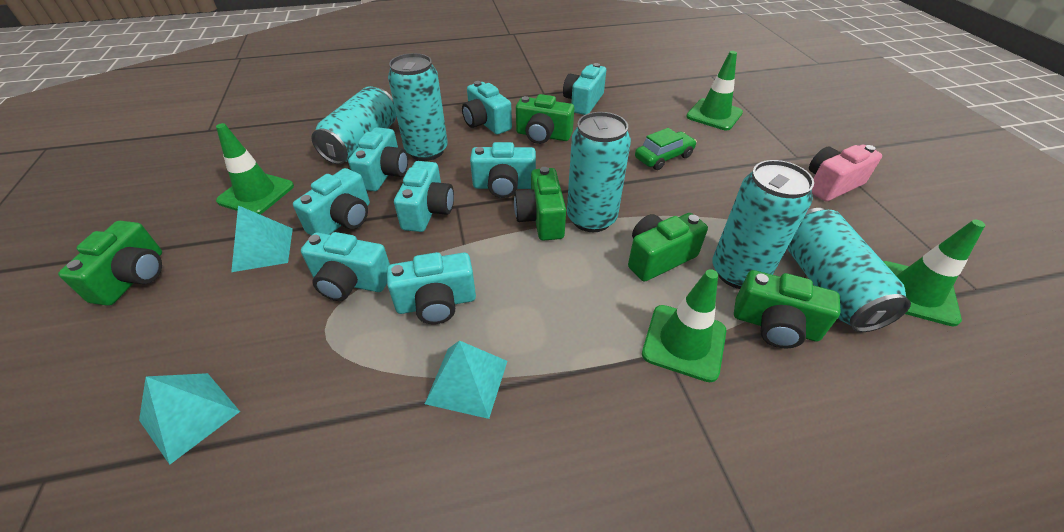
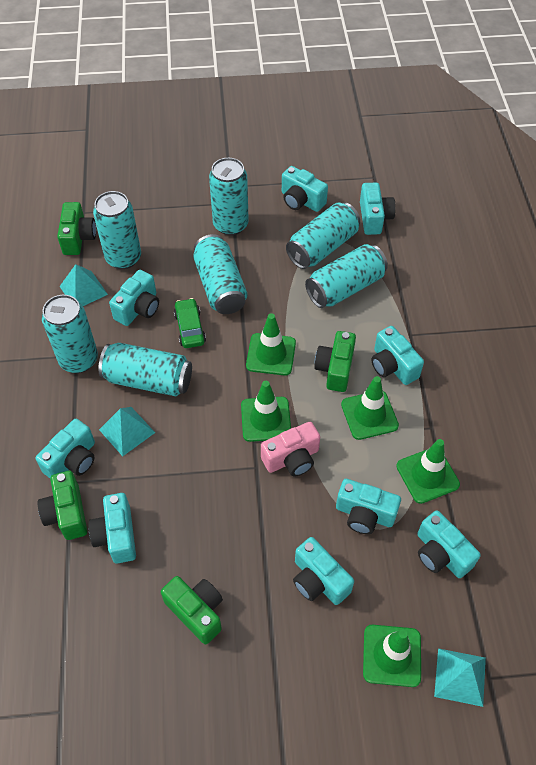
green camera: 5 -> 4
green traffic cone: 4 -> 5
turquoise camera: 8 -> 9
turquoise can: 5 -> 7

